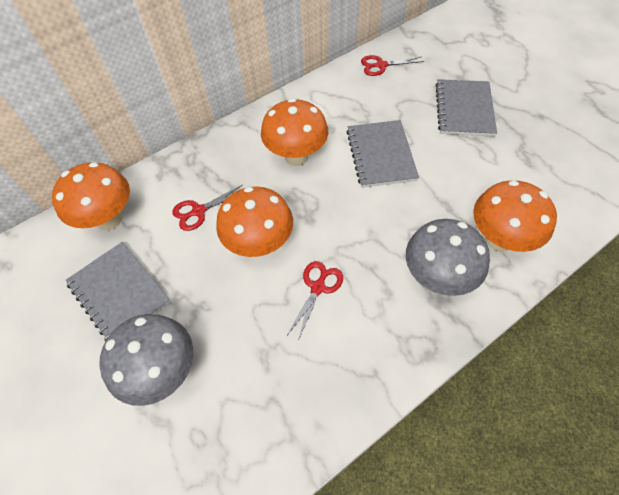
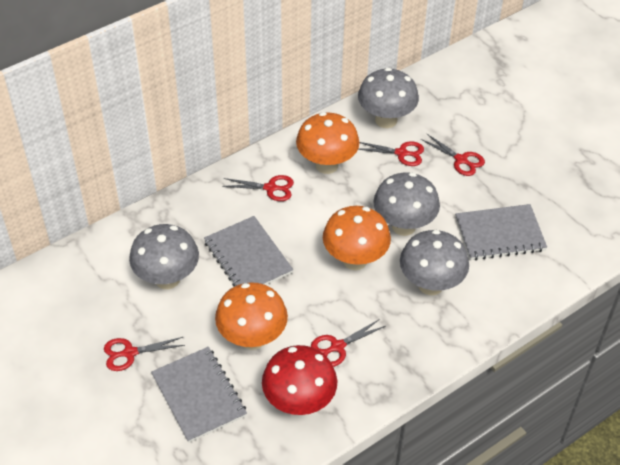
grey mushroom: 2 -> 4
orange mushroom: 4 -> 3
red mushroom: 0 -> 1
red scissors: 3 -> 5

